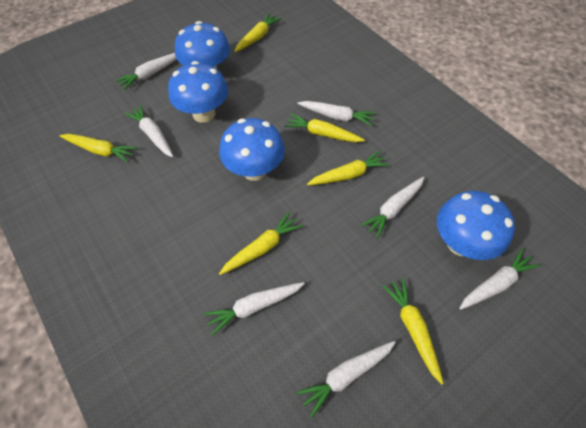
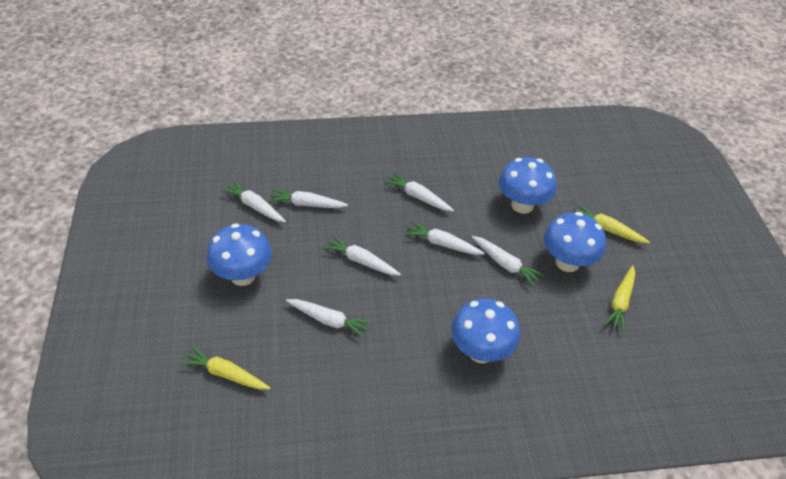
yellow carrot: 6 -> 3

